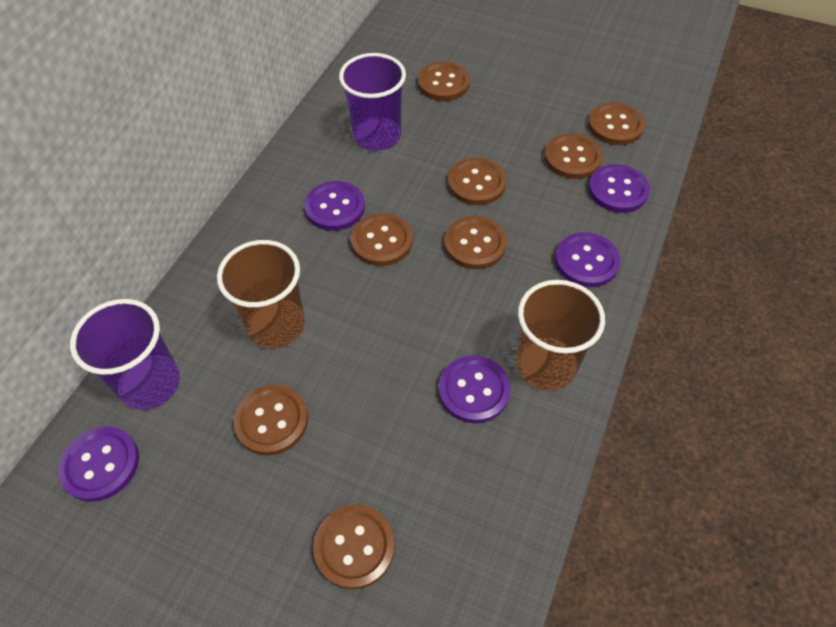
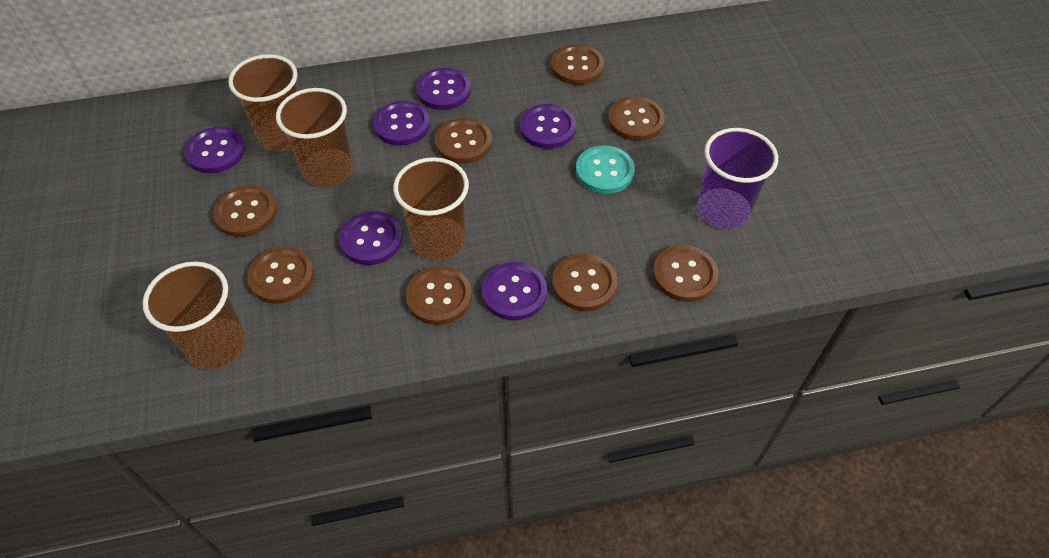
brown cup: 2 -> 4
purple button: 5 -> 6
purple cup: 2 -> 1
turquoise button: 0 -> 1

